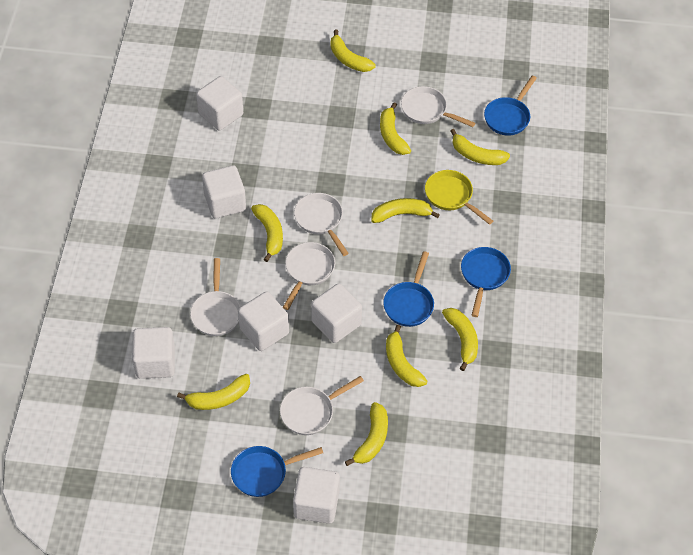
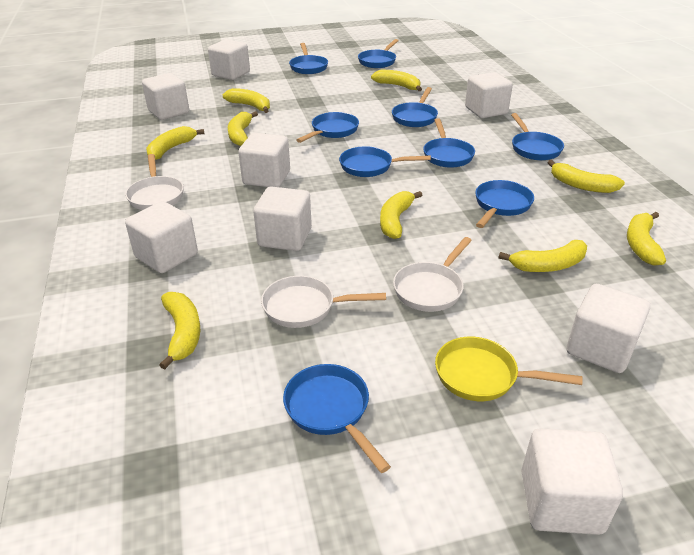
blue pan: 4 -> 9
white cube: 6 -> 8
white pan: 5 -> 3

